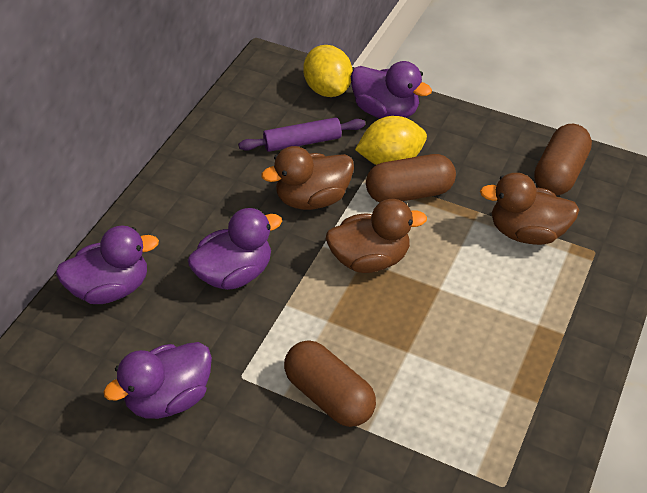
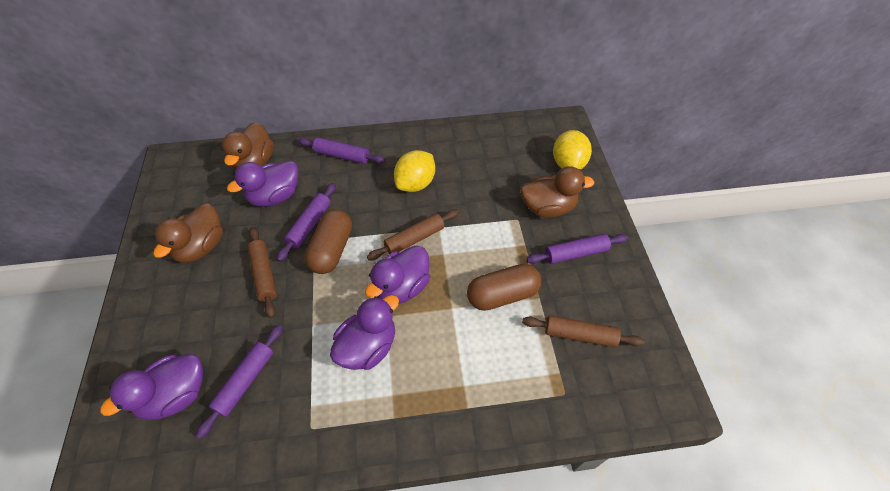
brown capsule: 3 -> 2
brown rolling pin: 0 -> 3
purple rolling pin: 1 -> 4

